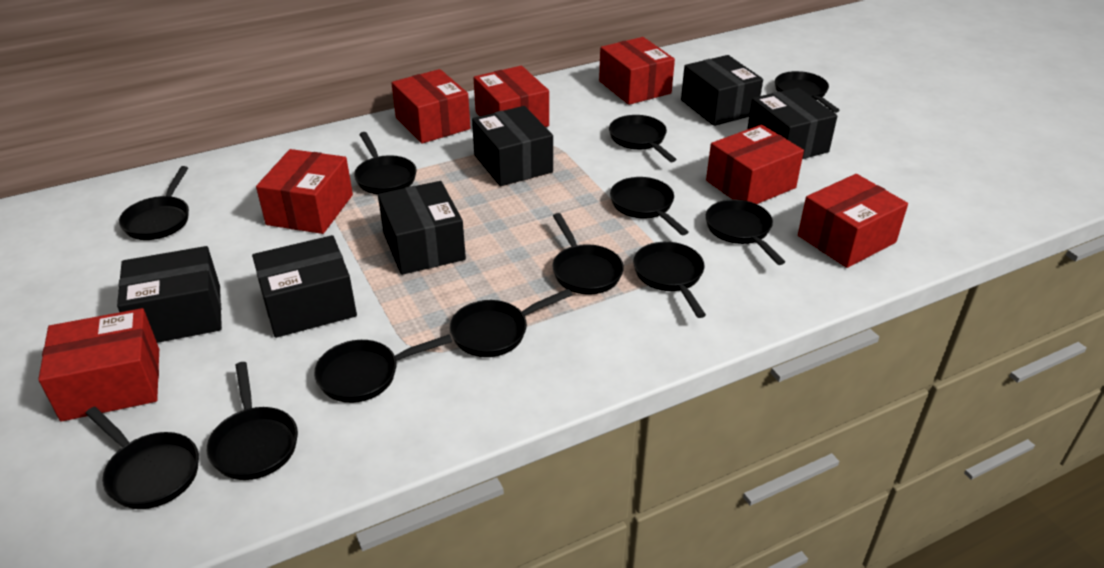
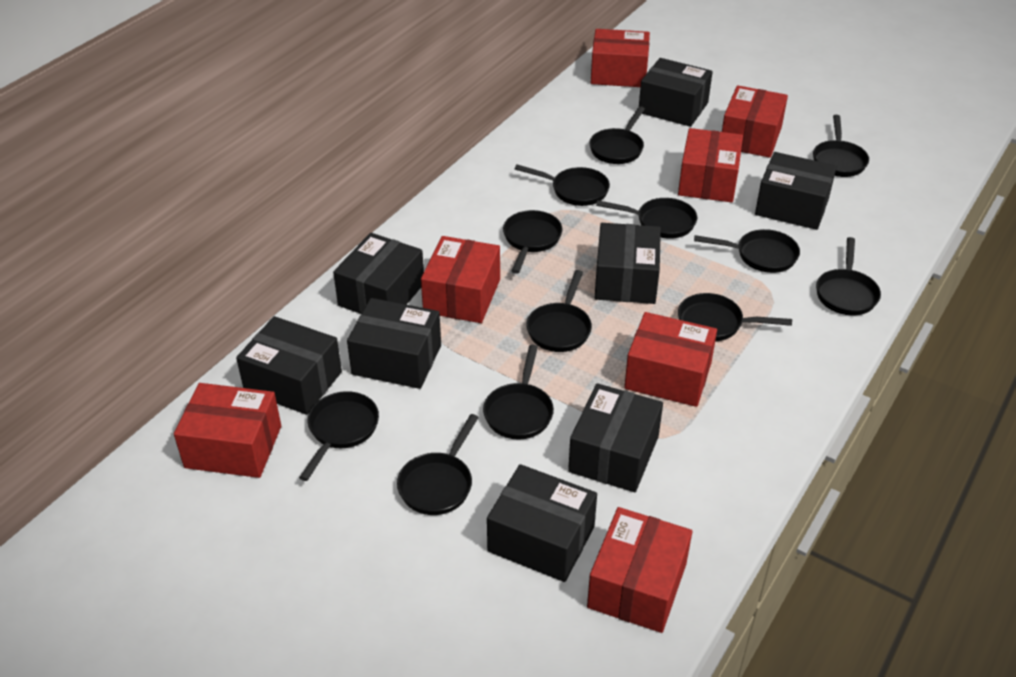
black box: 6 -> 8

